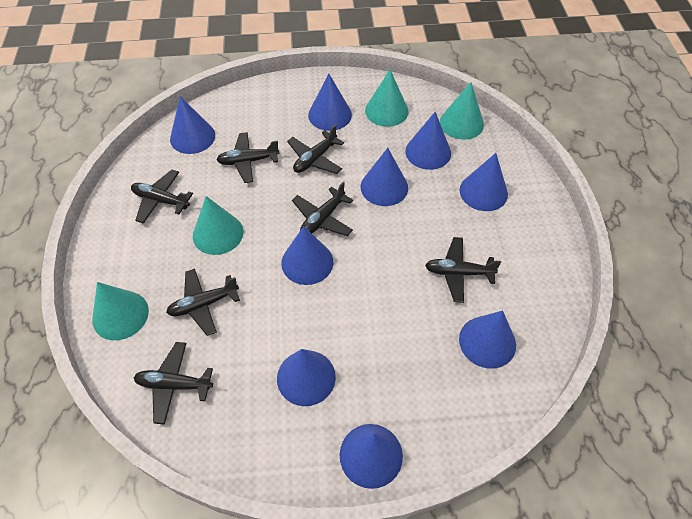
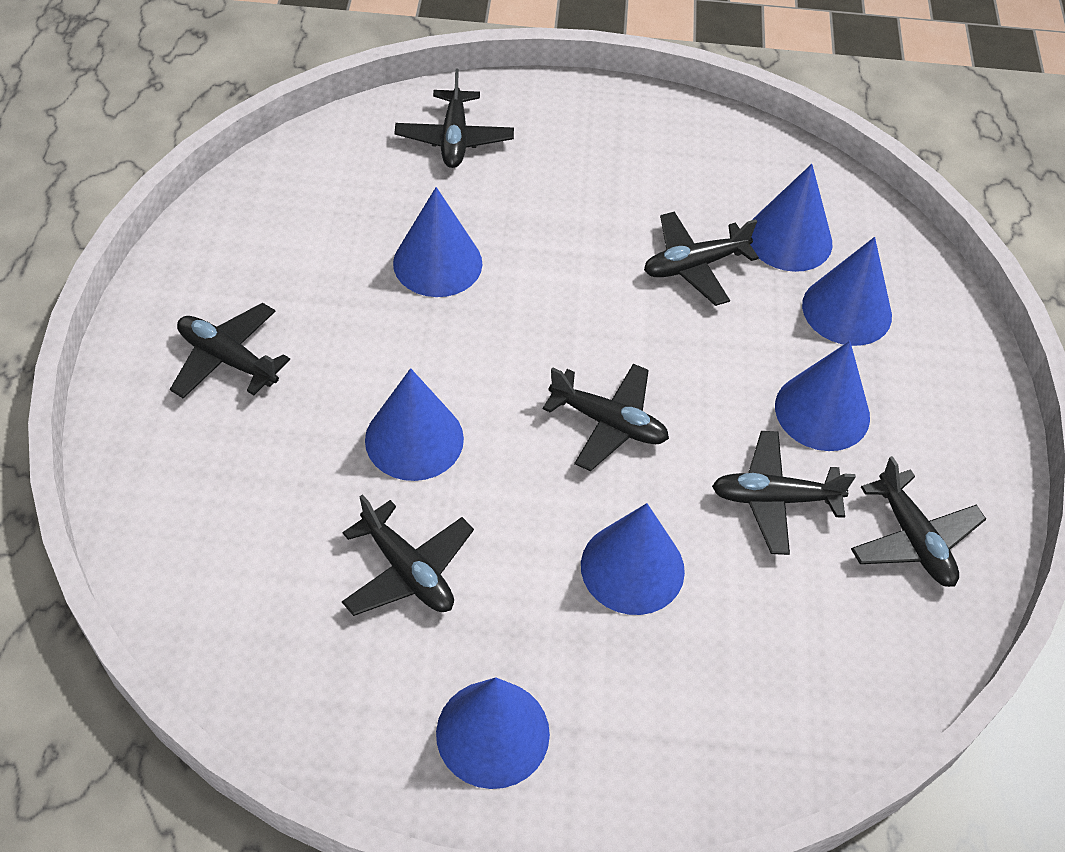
blue cone: 9 -> 7
turquoise cone: 4 -> 0

